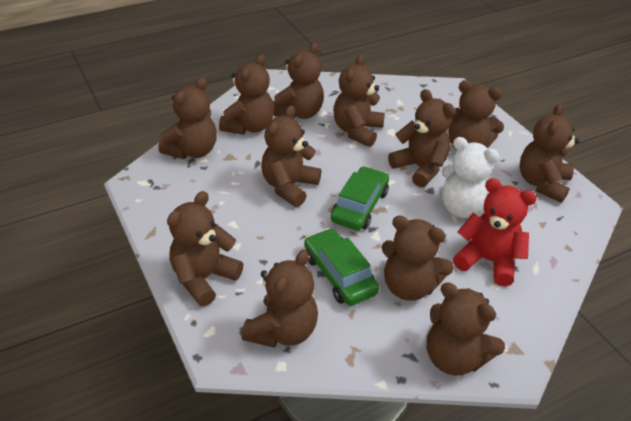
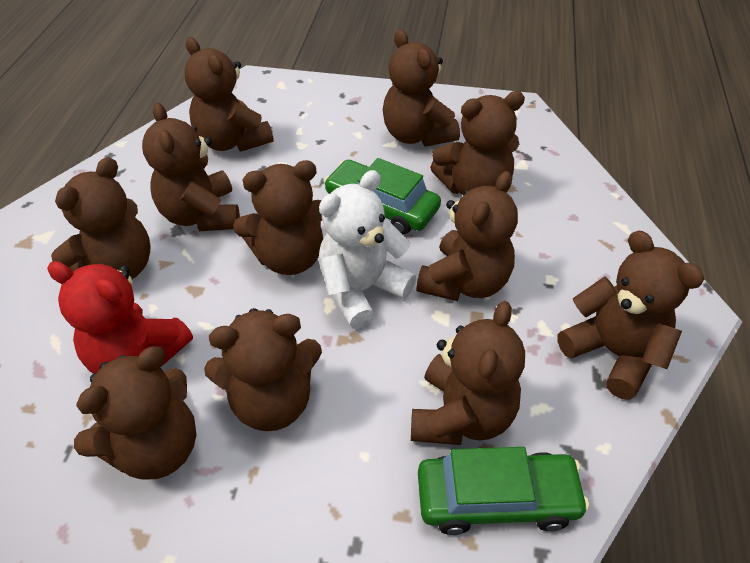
brown teddy bear: 12 -> 11

